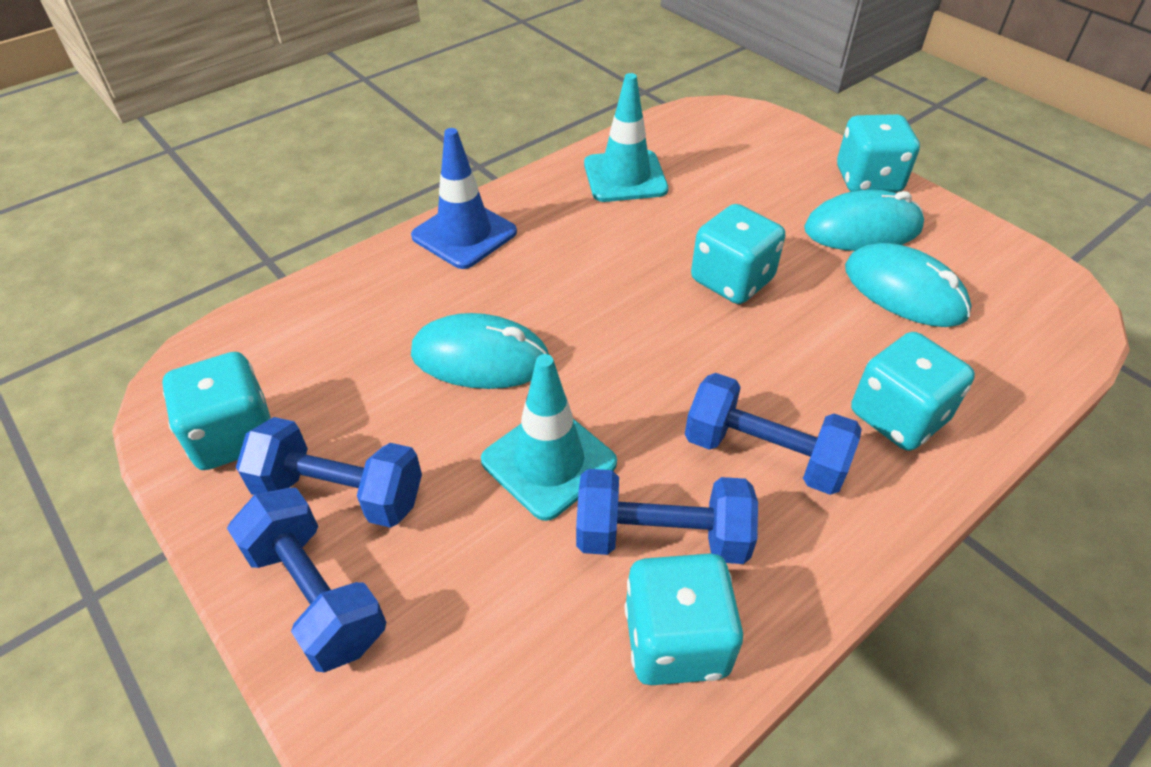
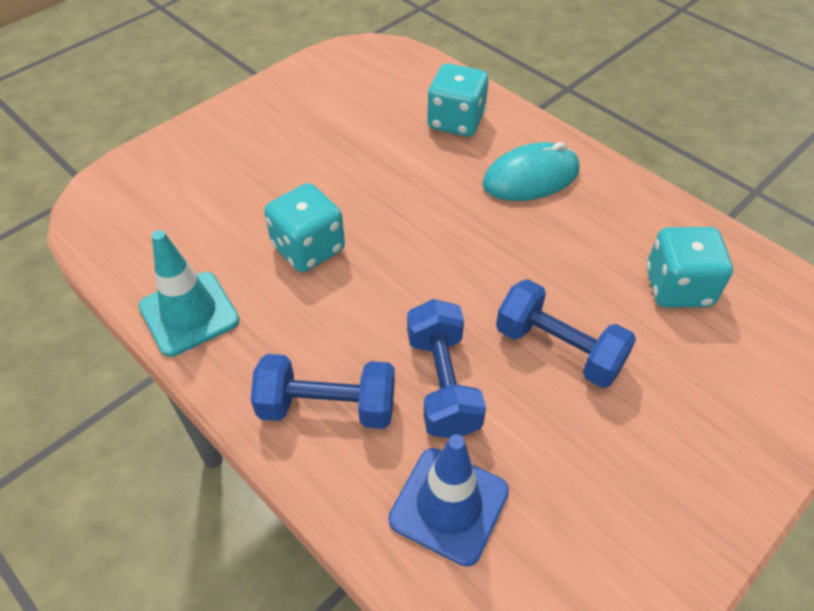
blue dumbbell: 4 -> 3
turquoise dice: 5 -> 3
turquoise mouse: 3 -> 1
turquoise traffic cone: 2 -> 1

